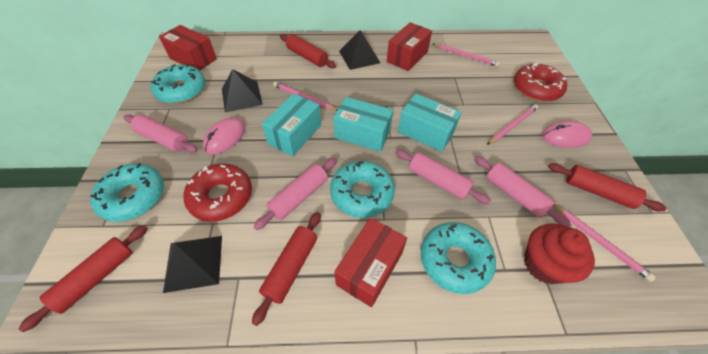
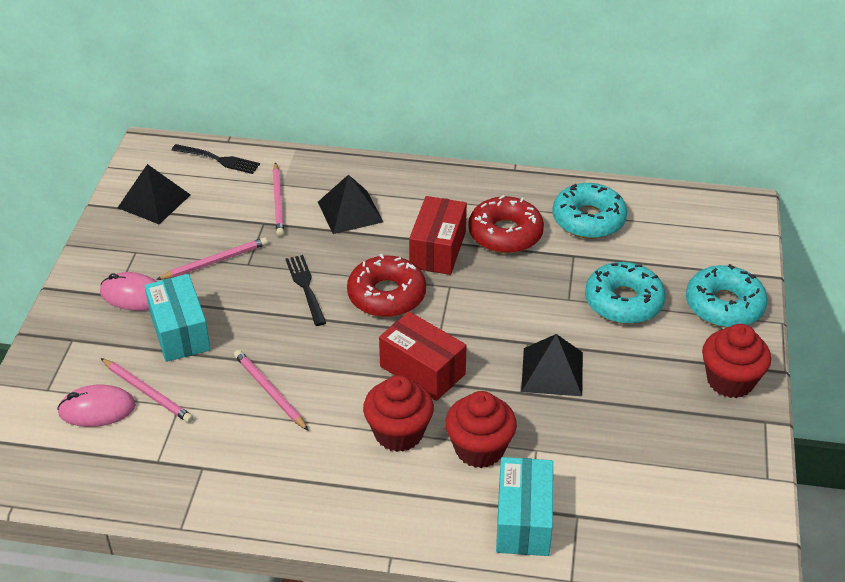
black fork: 0 -> 2
pink rolling pin: 4 -> 0
red box: 3 -> 2
red cupcake: 1 -> 3
red rolling pin: 4 -> 0
turquoise box: 3 -> 2
turquoise donut: 4 -> 3

